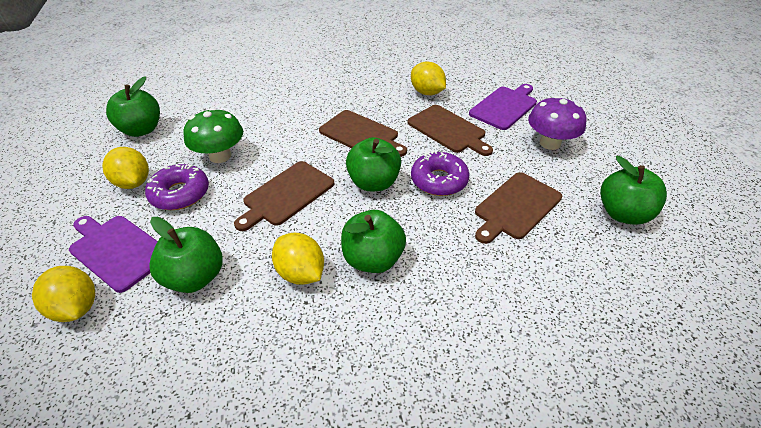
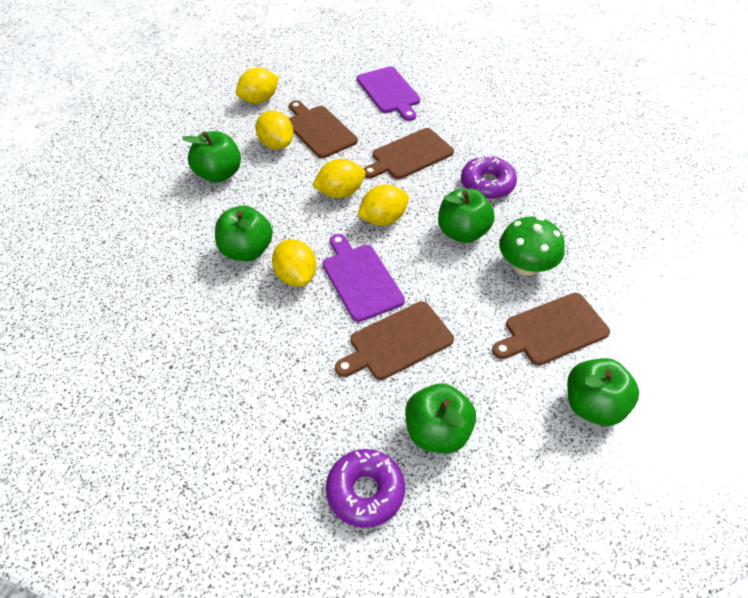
purple mushroom: 1 -> 0
yellow lemon: 4 -> 5

